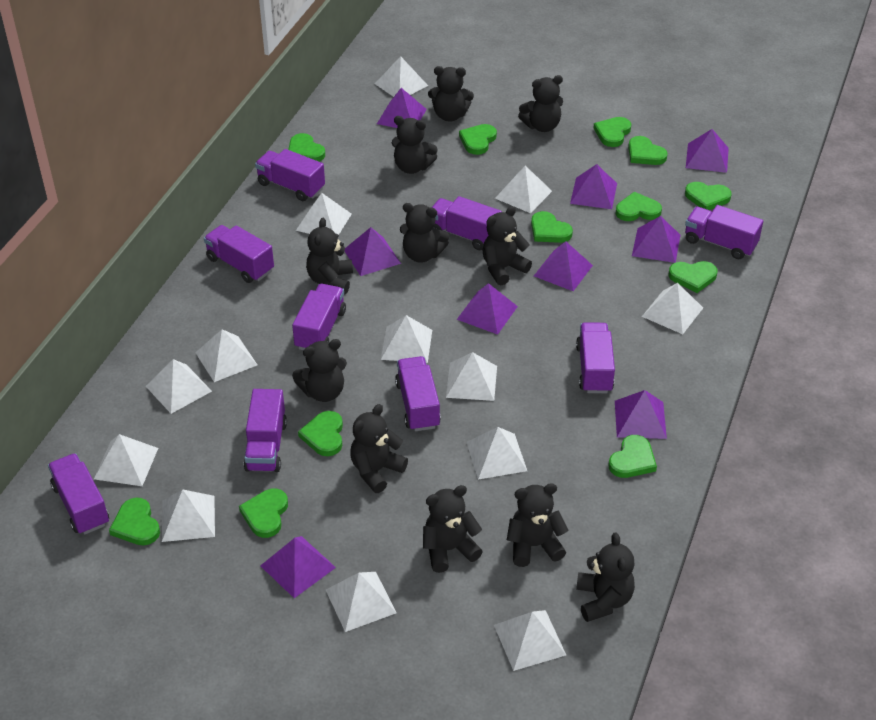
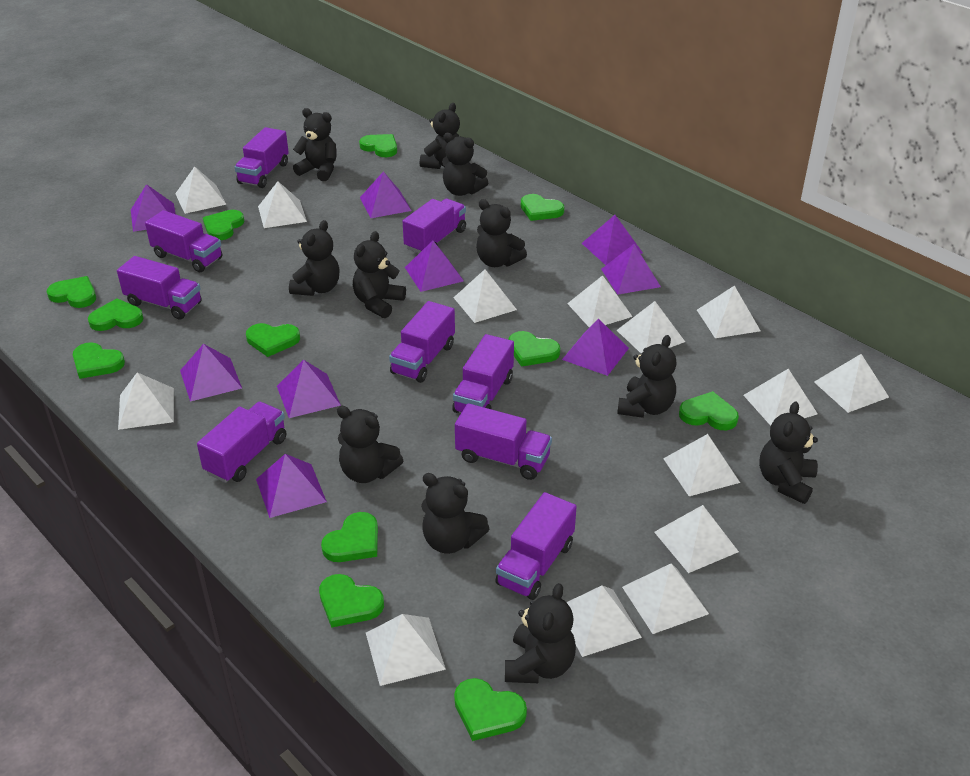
white pyramid: 13 -> 14

